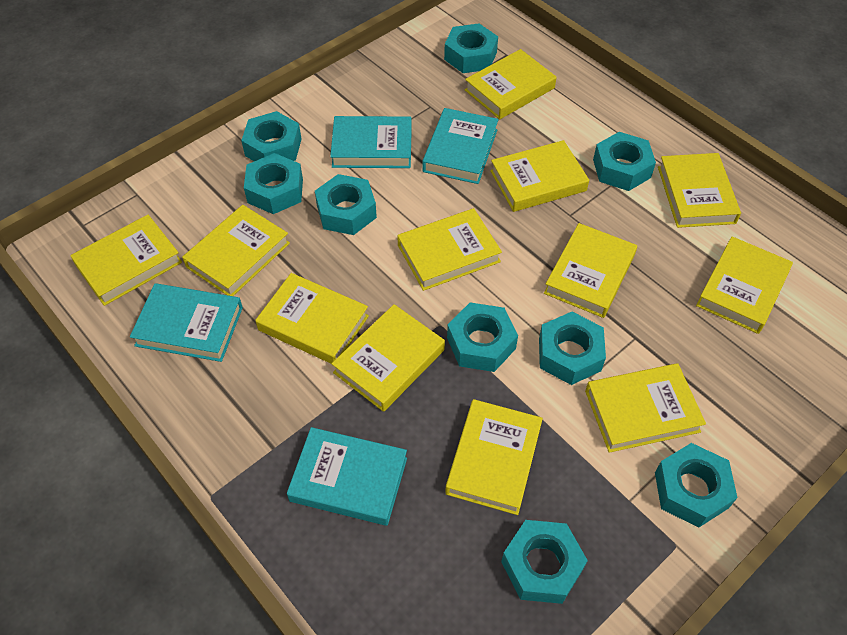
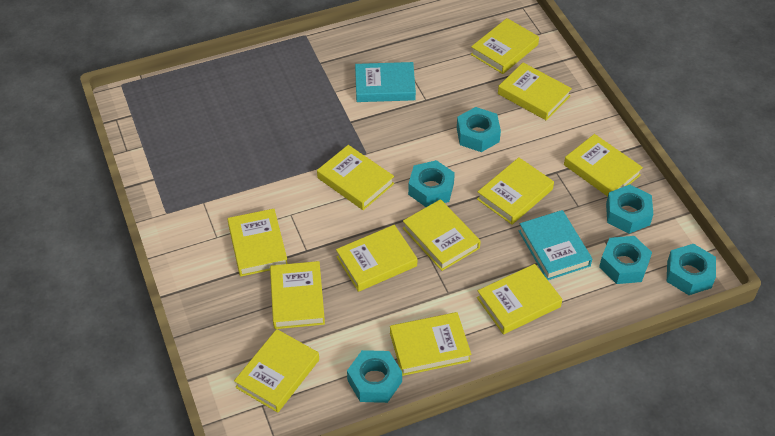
turquoise book: 4 -> 2
turquoise nut: 9 -> 6

